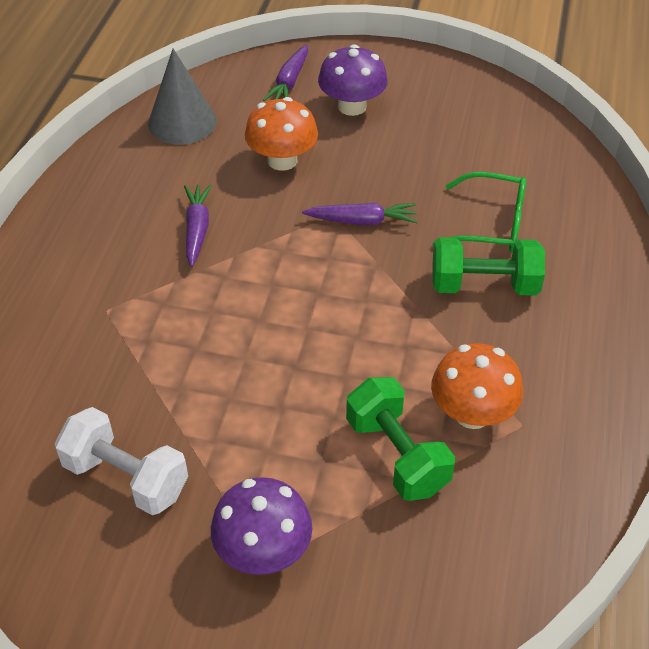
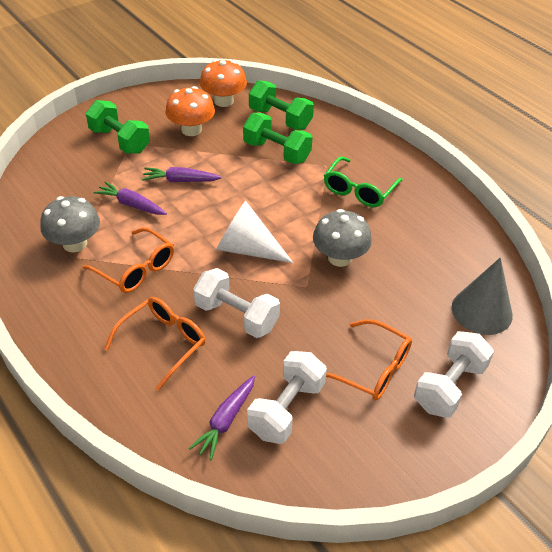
green dumbbell: 2 -> 3
grey mushroom: 0 -> 2
orange glasses: 0 -> 3
purple mushroom: 2 -> 0
white cone: 0 -> 1
white dumbbell: 1 -> 3

